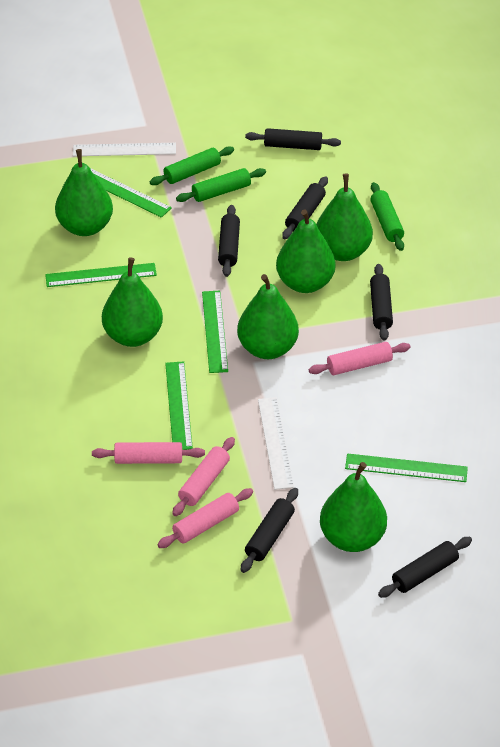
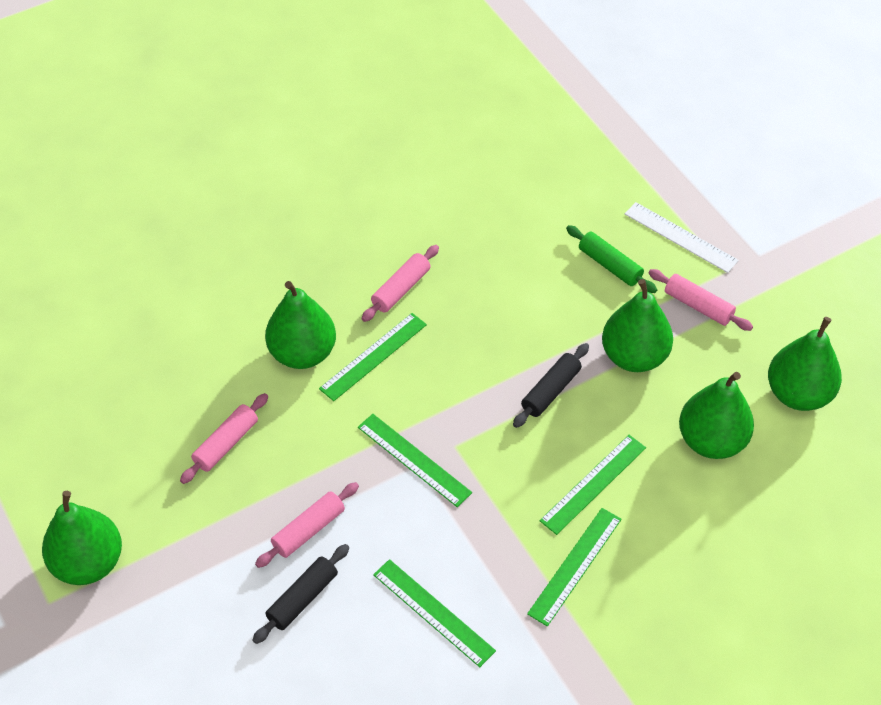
black rolling pin: 6 -> 2
green pear: 6 -> 5
green rolling pin: 3 -> 1
white ruler: 2 -> 1

